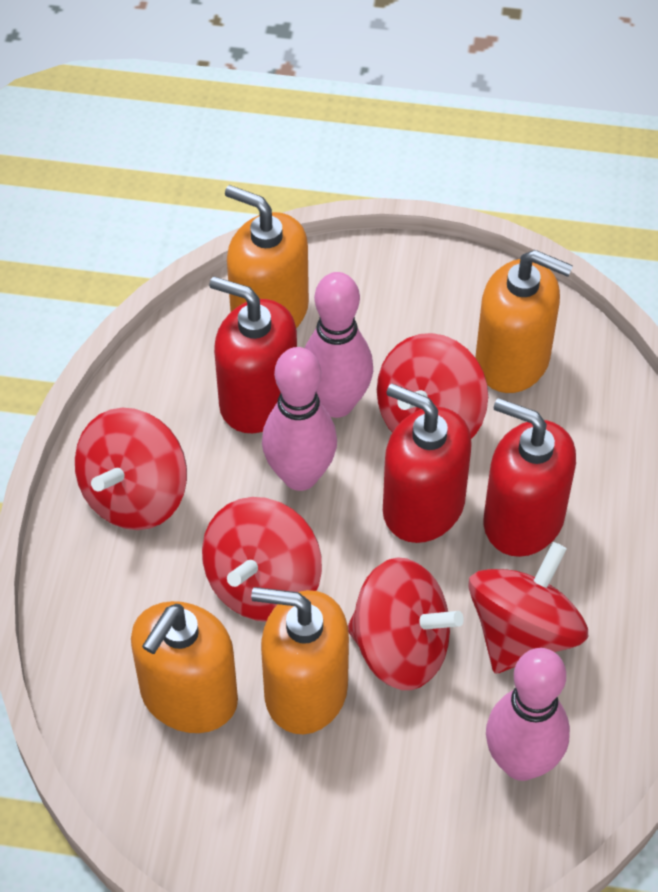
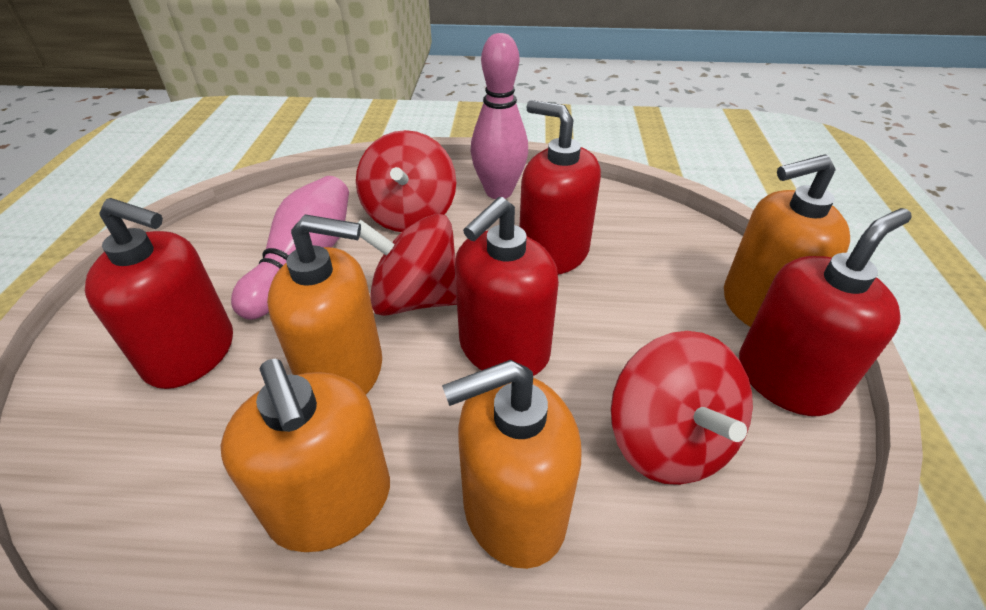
pink bowling pin: 3 -> 2
red soap dispenser: 3 -> 4
red spinning top: 5 -> 3

